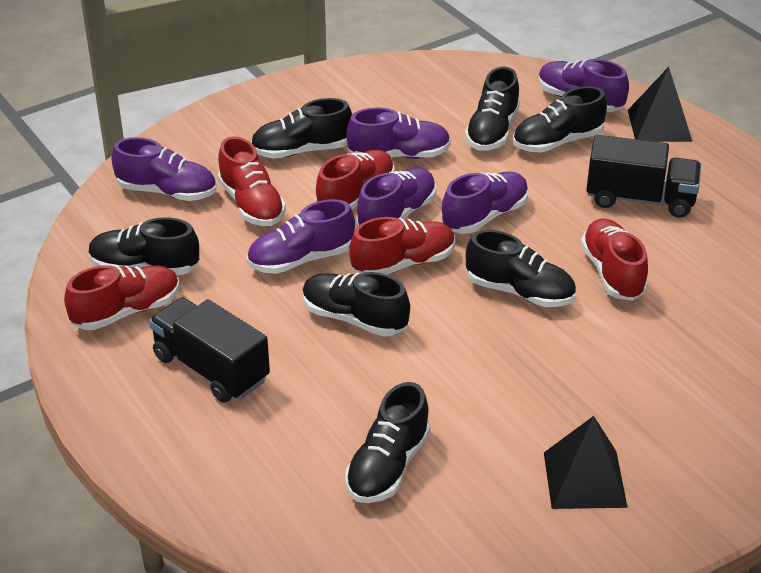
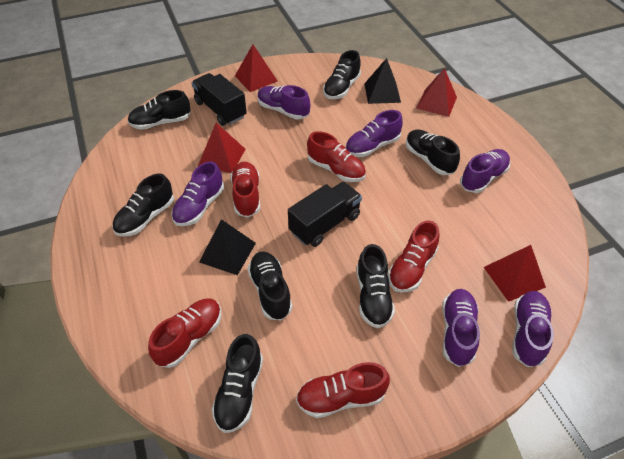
red pyramid: 0 -> 4

